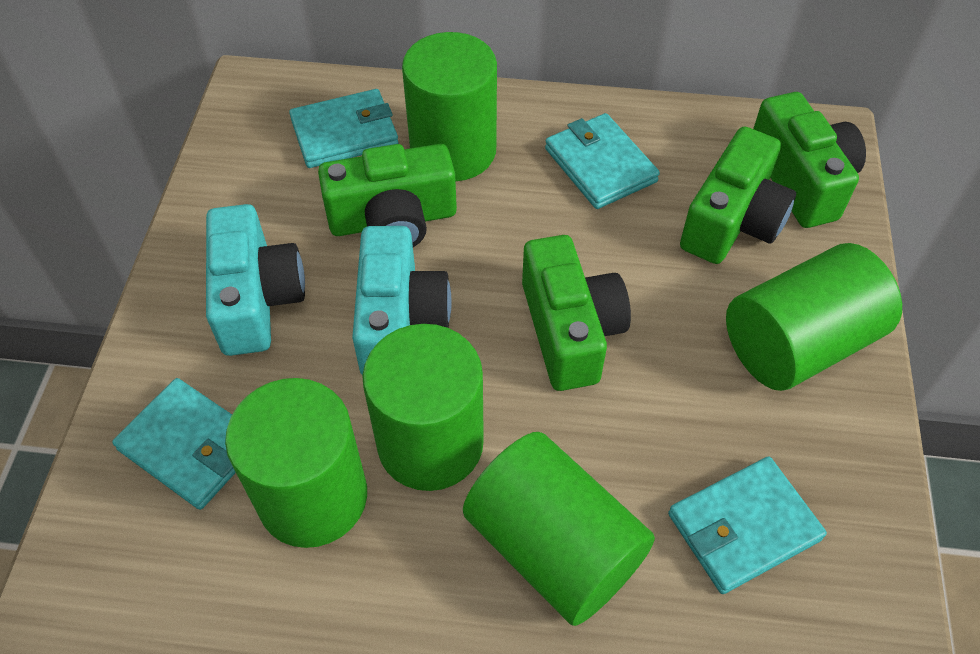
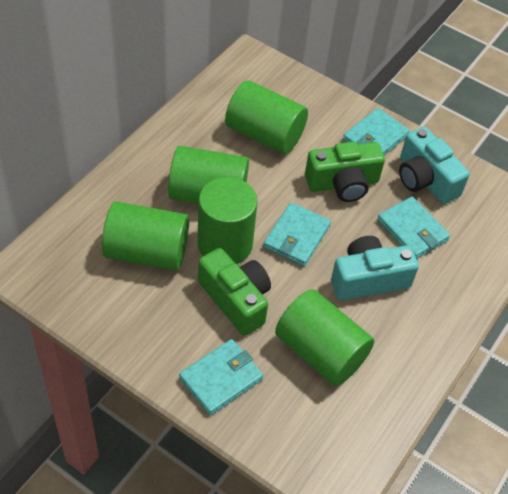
green camera: 4 -> 2

